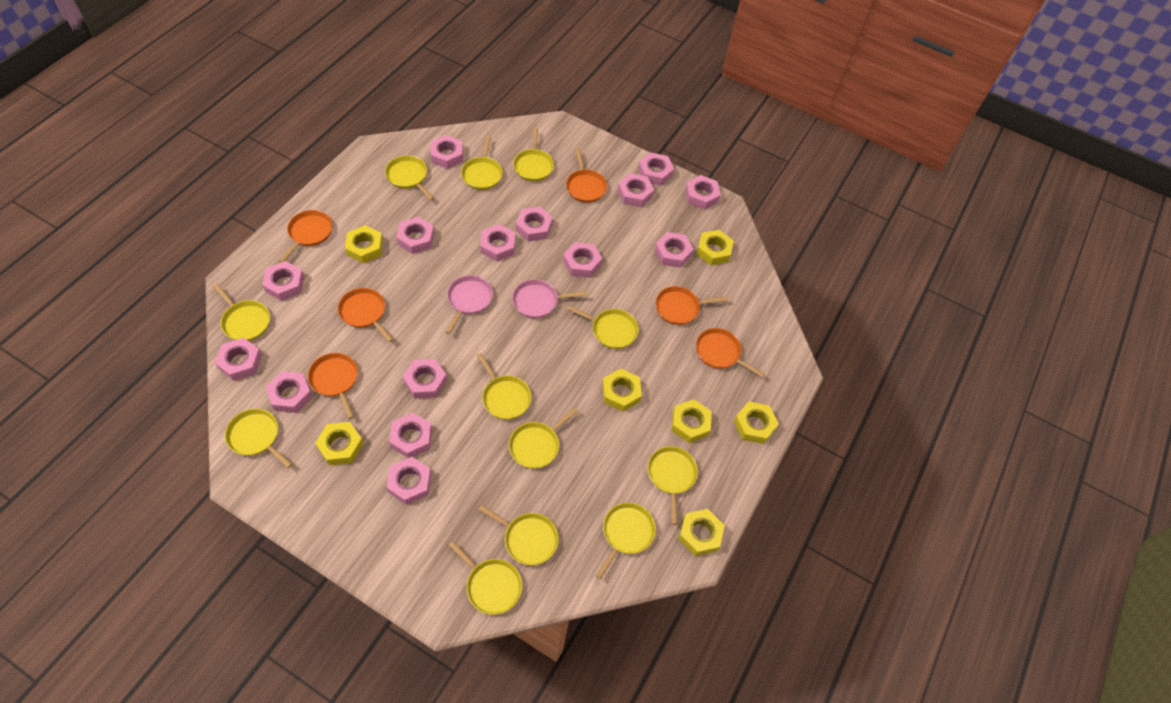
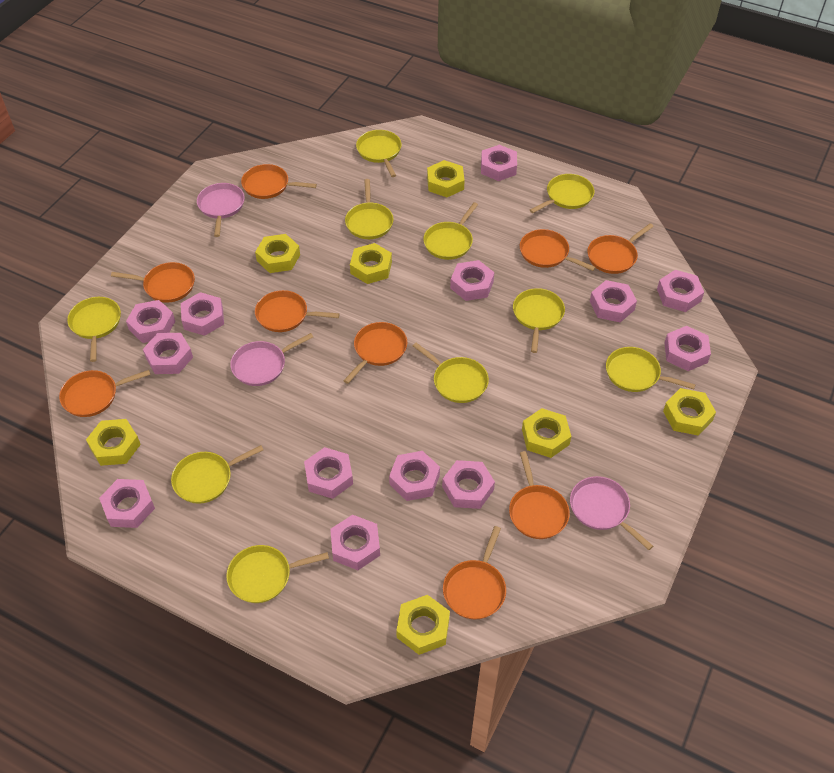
orange pan: 6 -> 9
pink nut: 15 -> 13
pink pan: 2 -> 3
yellow pan: 12 -> 10

